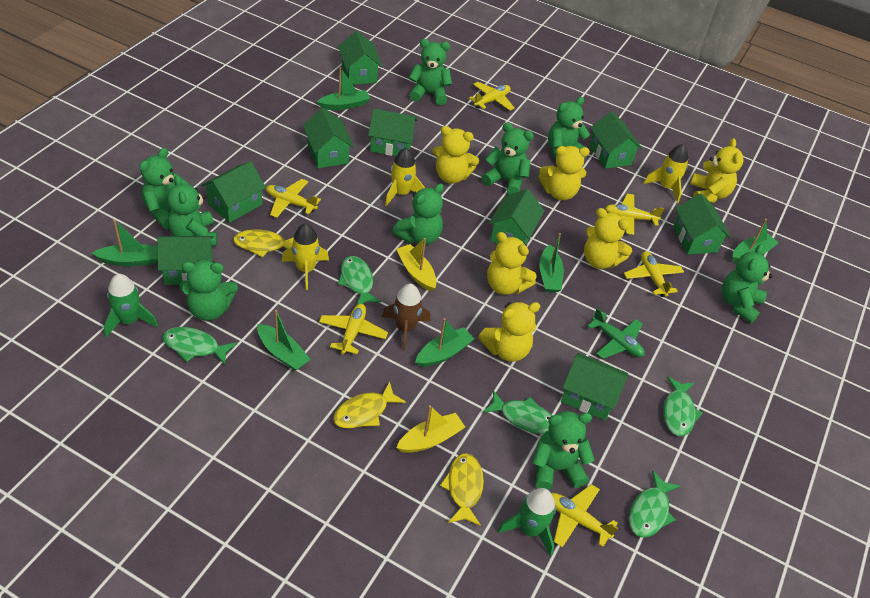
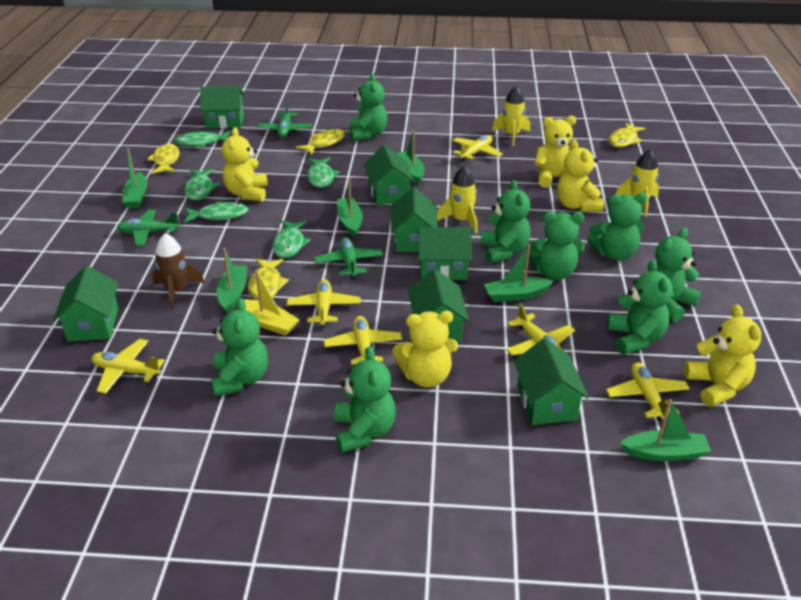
green house: 9 -> 7
green plane: 1 -> 3
green rocket: 2 -> 0
green teddy bear: 9 -> 8
yellow boat: 2 -> 1
yellow fish: 3 -> 4
yellow teddy bear: 6 -> 5

